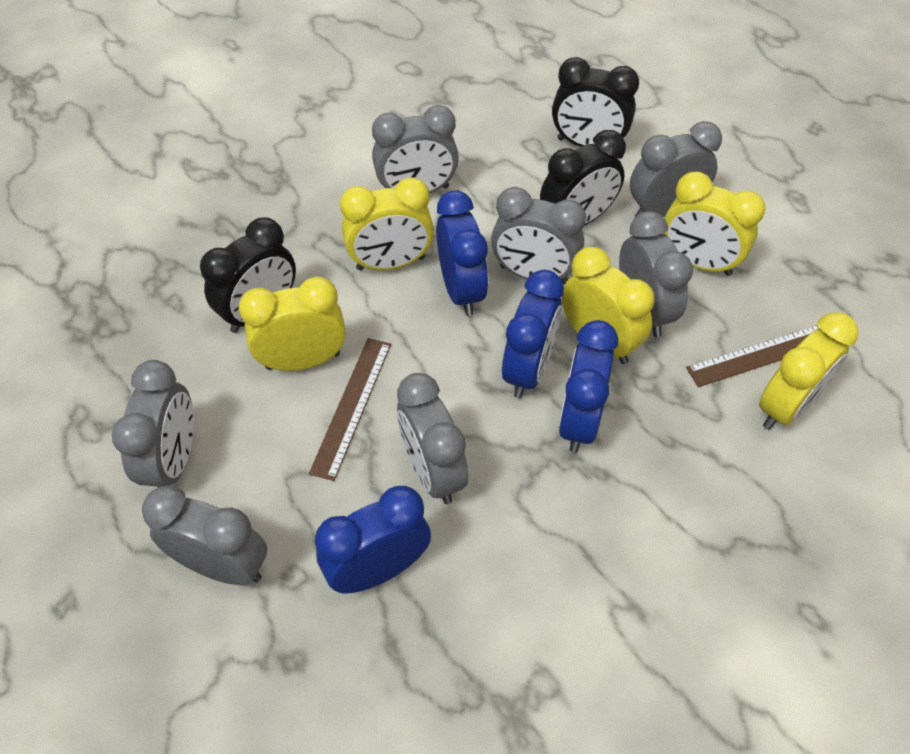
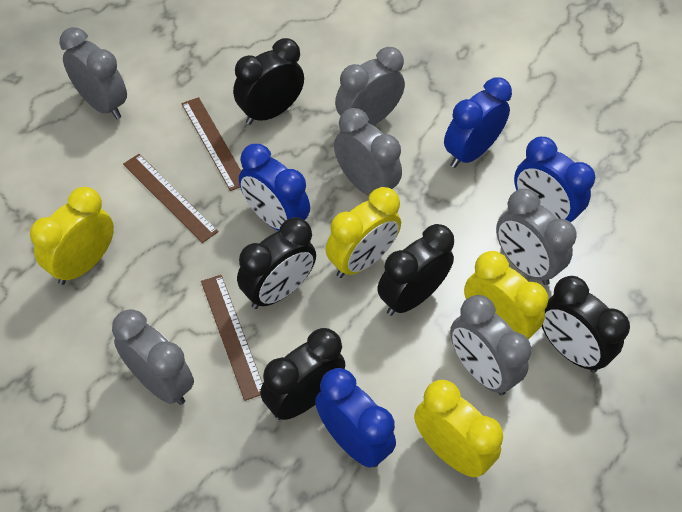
black clock: 3 -> 5
brown ruler: 2 -> 3
grey clock: 7 -> 6
yellow clock: 5 -> 4

